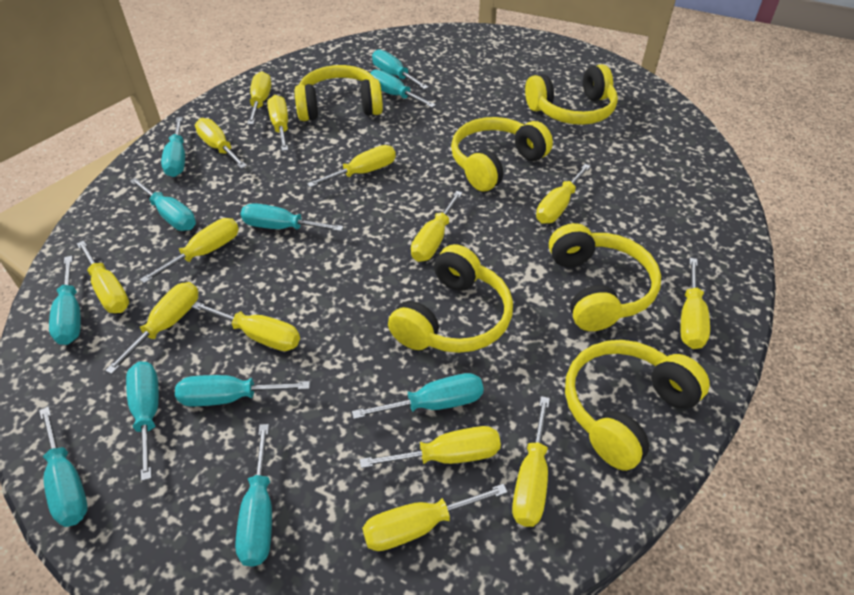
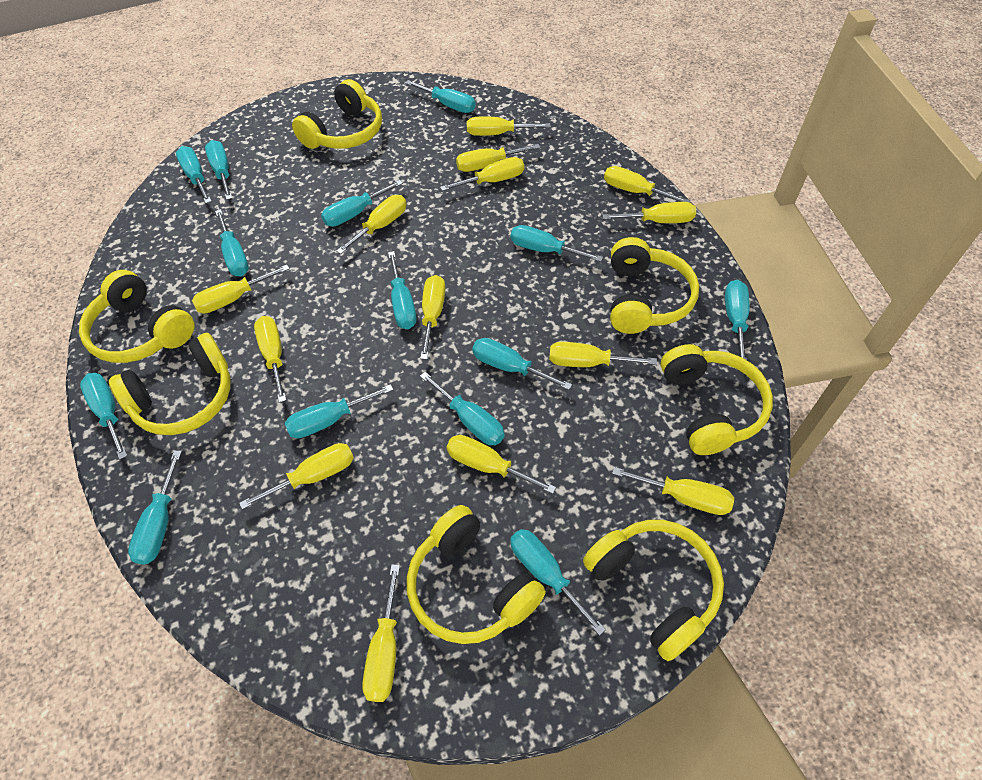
turquoise screwdriver: 11 -> 14
yellow headphones: 6 -> 7

